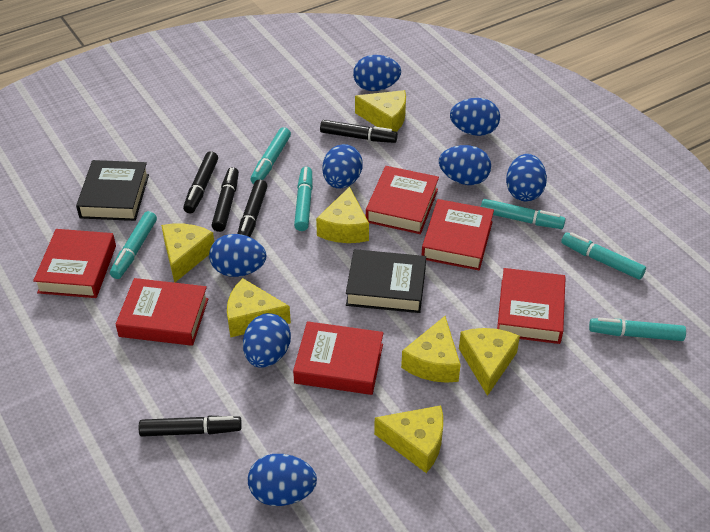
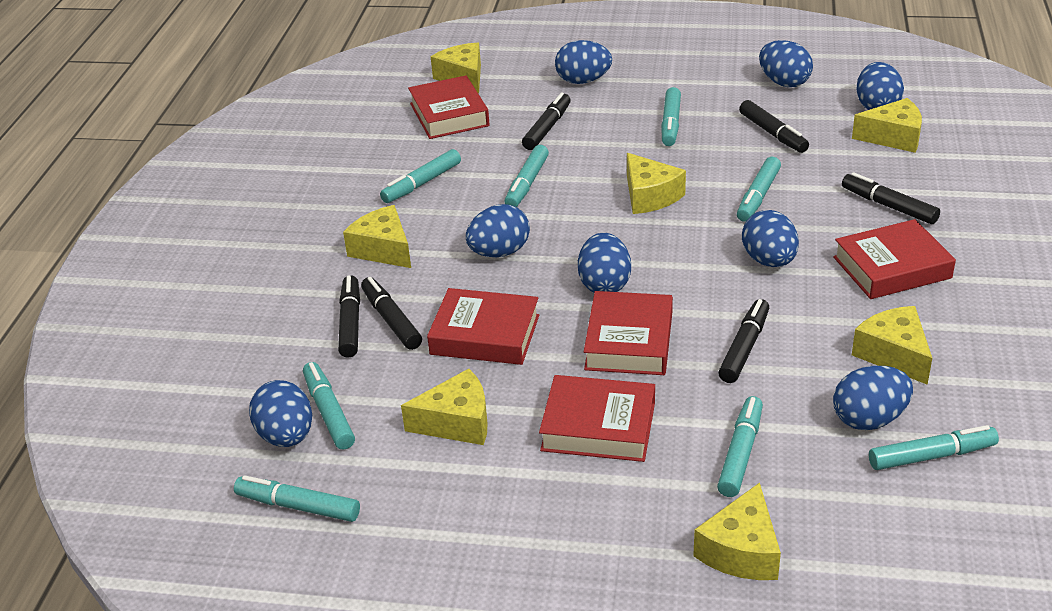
black book: 2 -> 0
black marker: 5 -> 6
red book: 6 -> 5
turquoise marker: 6 -> 8

